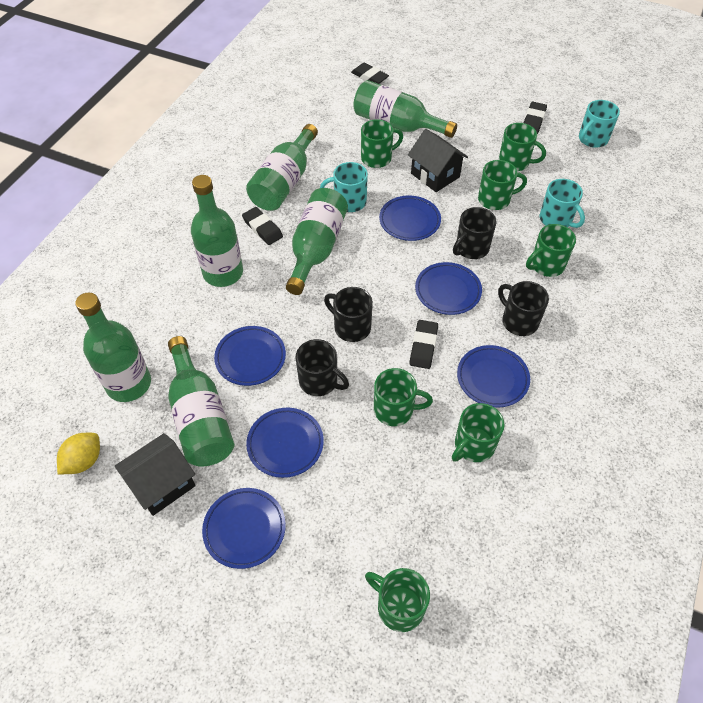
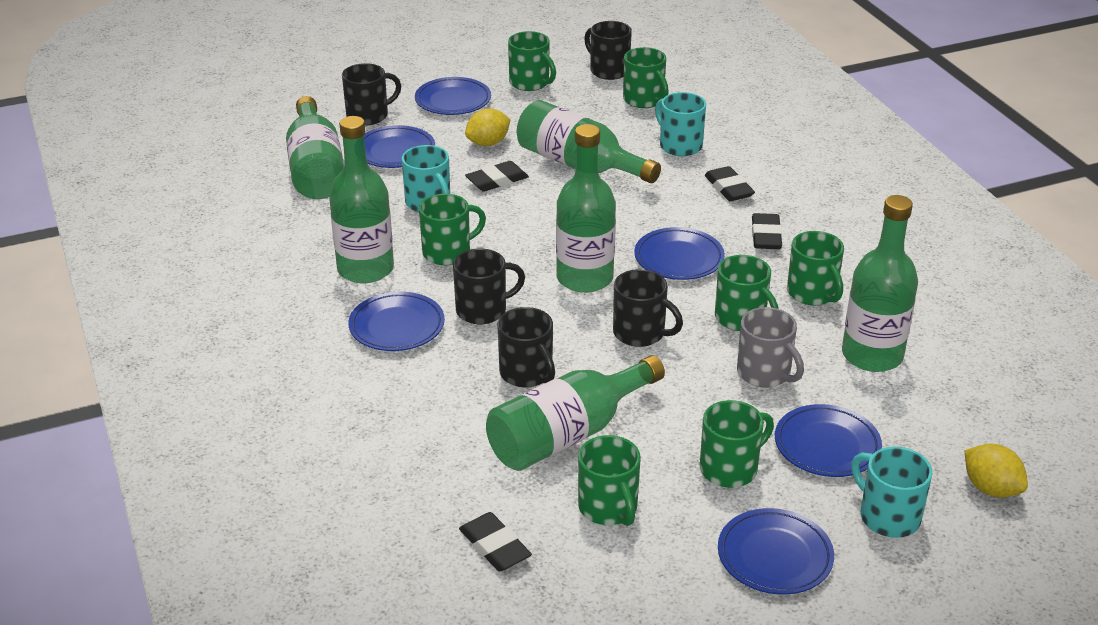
black house: 2 -> 0
black mug: 4 -> 5
grey mug: 0 -> 1
yellow lemon: 1 -> 2

